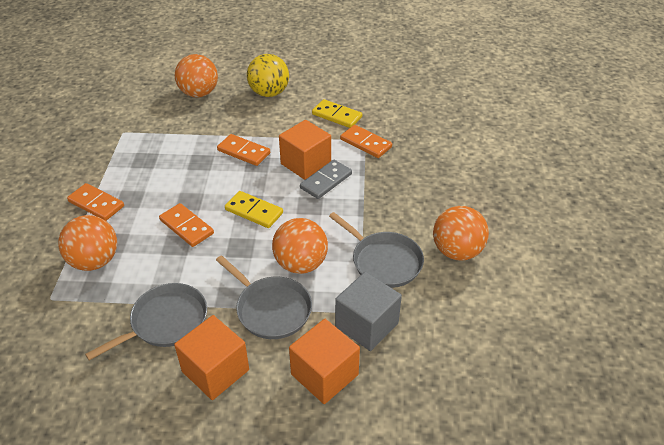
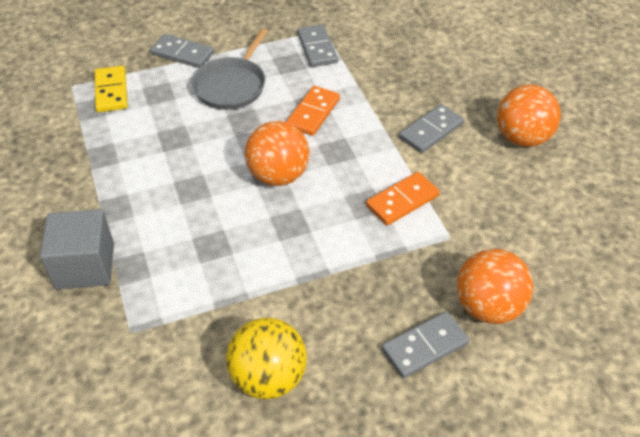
grey domino: 1 -> 4
grey pan: 3 -> 1
orange ball: 4 -> 3
orange cube: 3 -> 0
orange domino: 4 -> 2
yellow domino: 2 -> 1

